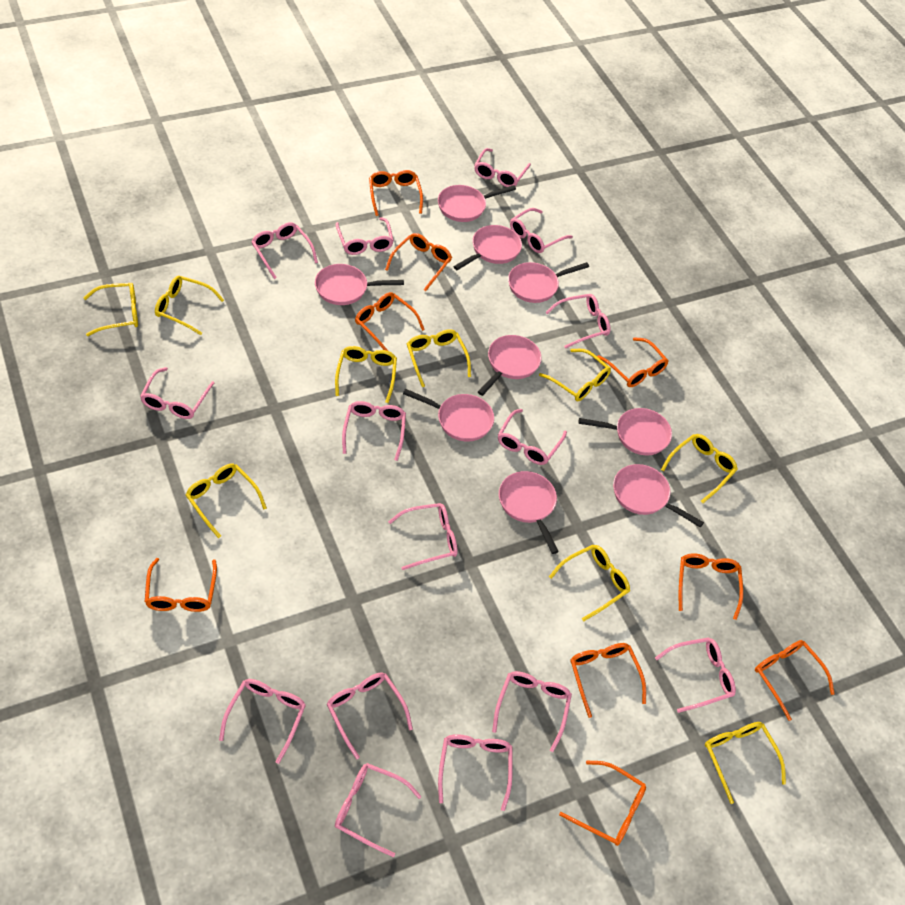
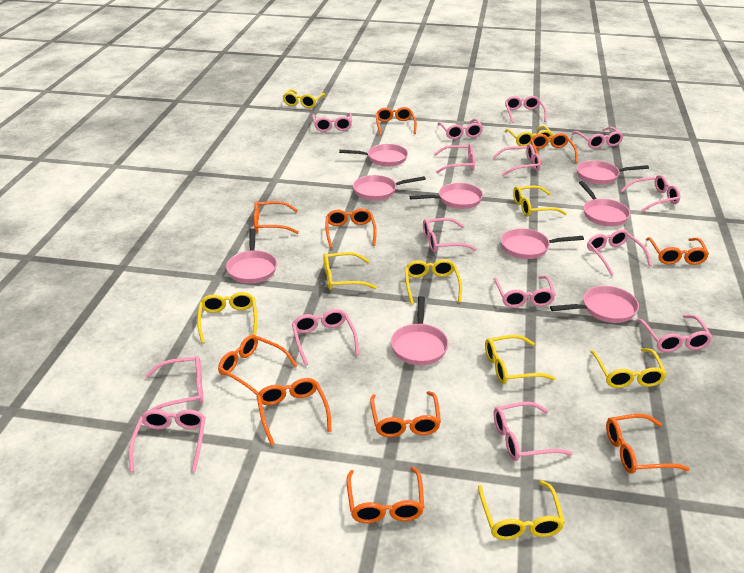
orange glasses: 9 -> 10

